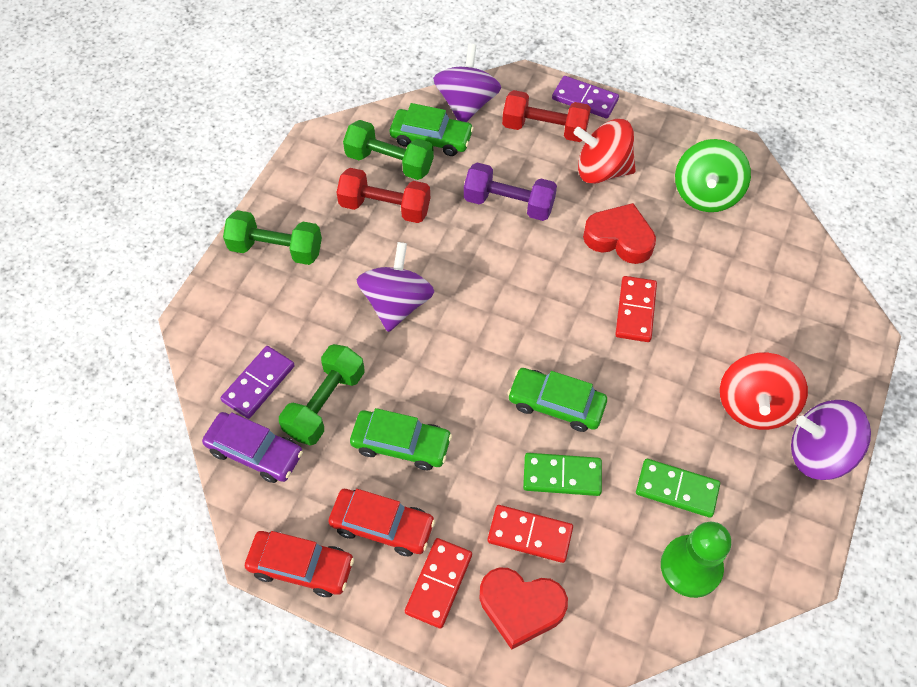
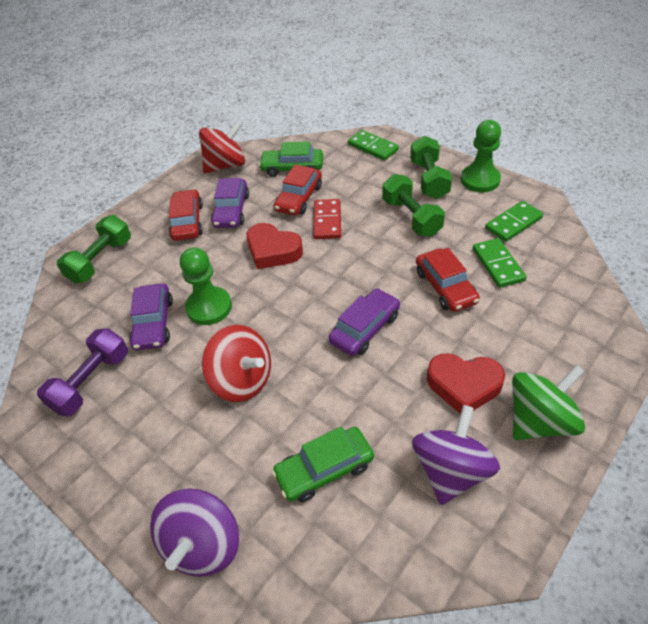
green car: 3 -> 2
green domino: 2 -> 3
green pawn: 1 -> 2
purple car: 1 -> 3
purple domino: 2 -> 0
purple spinning top: 3 -> 2
red car: 2 -> 3
red domino: 3 -> 1
red dumbbell: 2 -> 0

